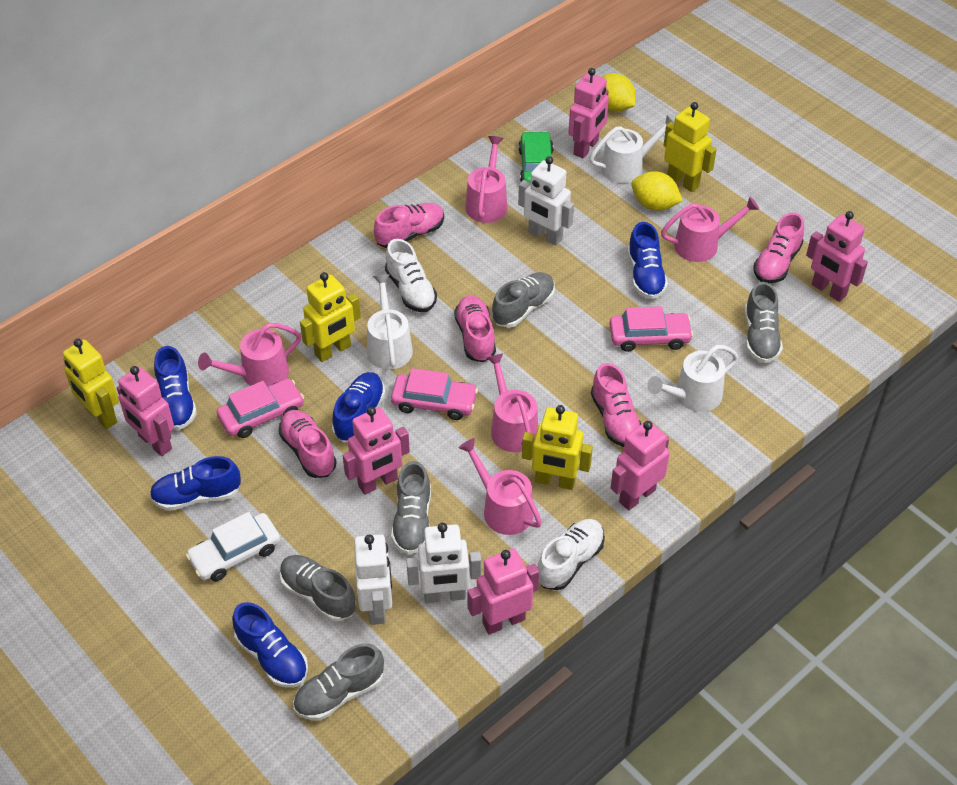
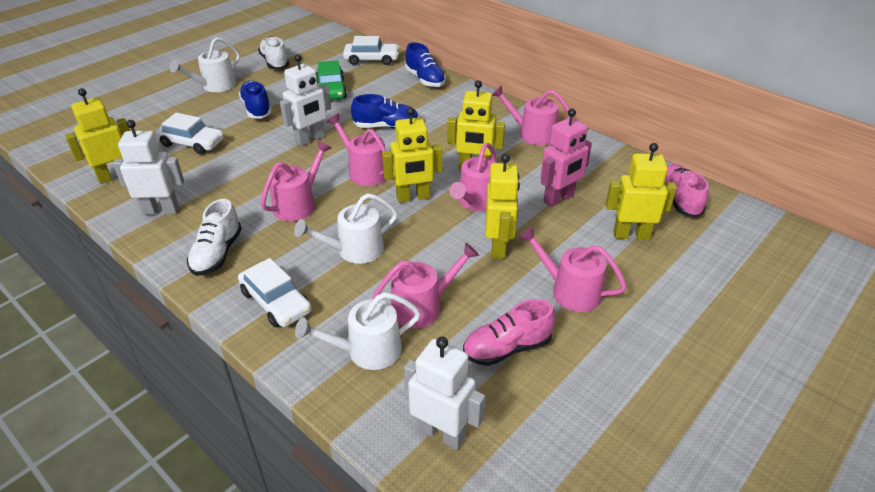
blue shoe: 5 -> 3
grey shoe: 5 -> 0
pink car: 3 -> 0
pink robot: 6 -> 1
pink shoe: 5 -> 2
pink watering can: 5 -> 6
white car: 1 -> 3
yellow lemon: 2 -> 0
yellow robot: 4 -> 5

